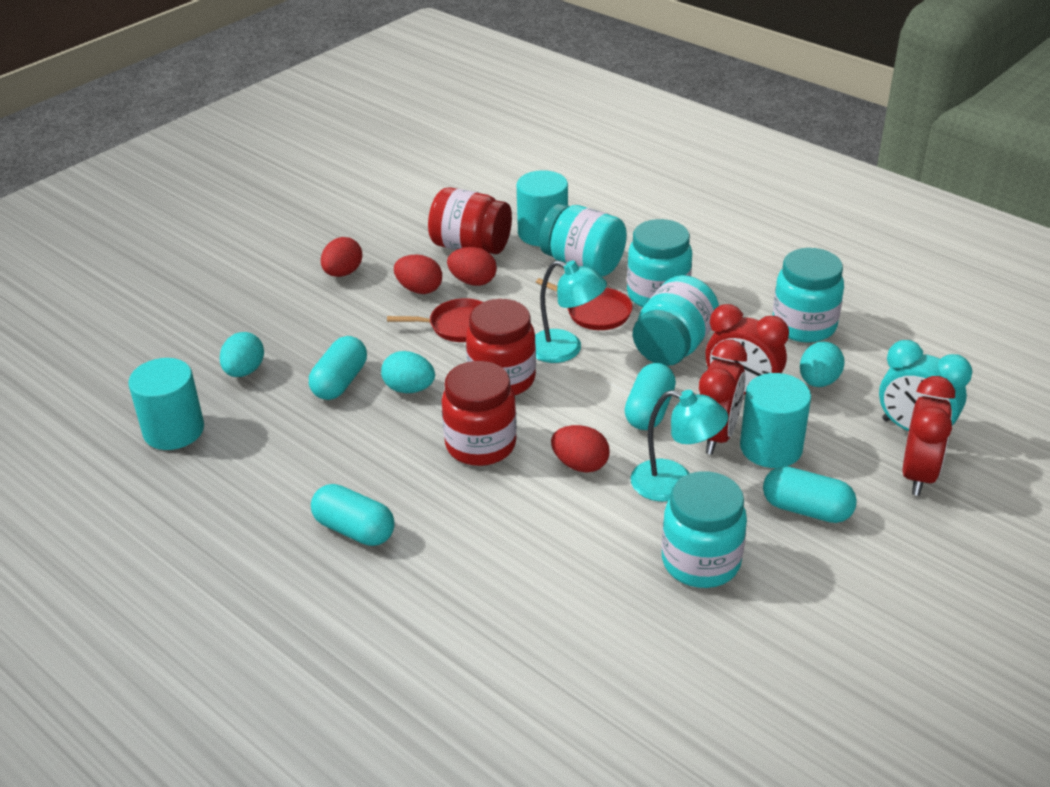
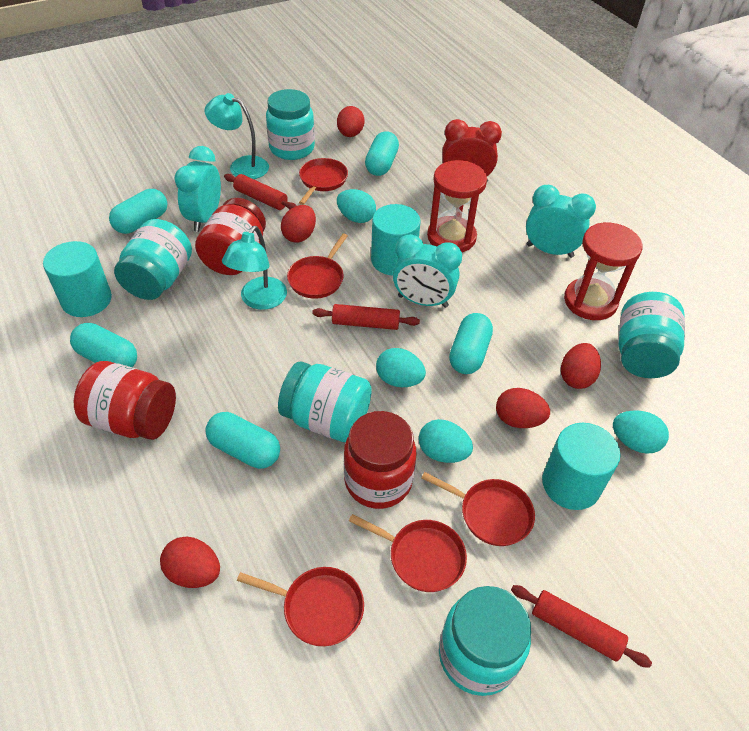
red clock: 3 -> 1
red egg: 4 -> 5
red hourglass: 0 -> 2
red pan: 2 -> 5
red rolling pin: 0 -> 3
turquoise capsule: 4 -> 5
turquoise clock: 1 -> 3
turquoise egg: 3 -> 4

